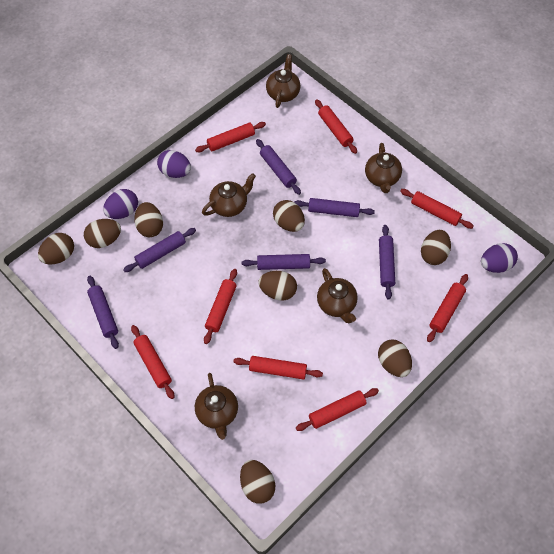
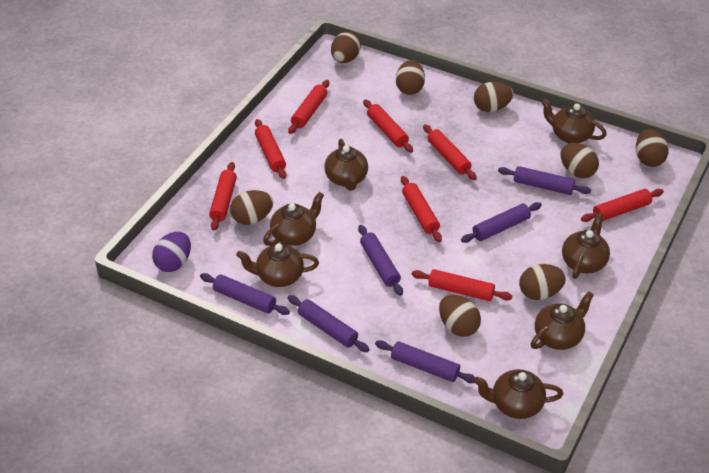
brown teapot: 5 -> 7
purple egg: 3 -> 1

